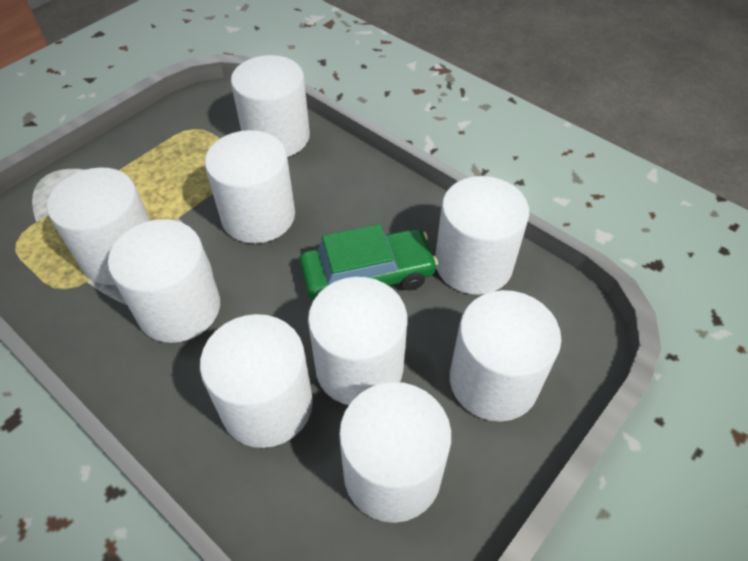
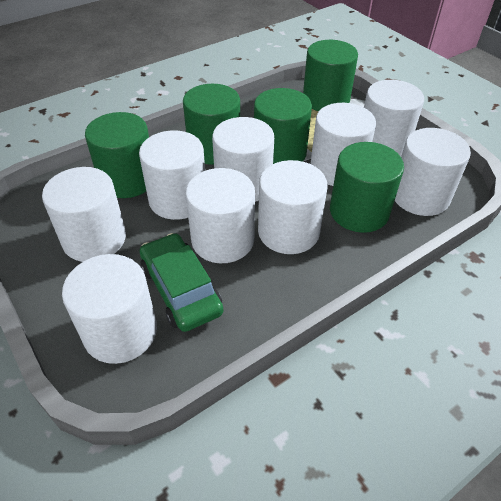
green cylinder: 0 -> 5

